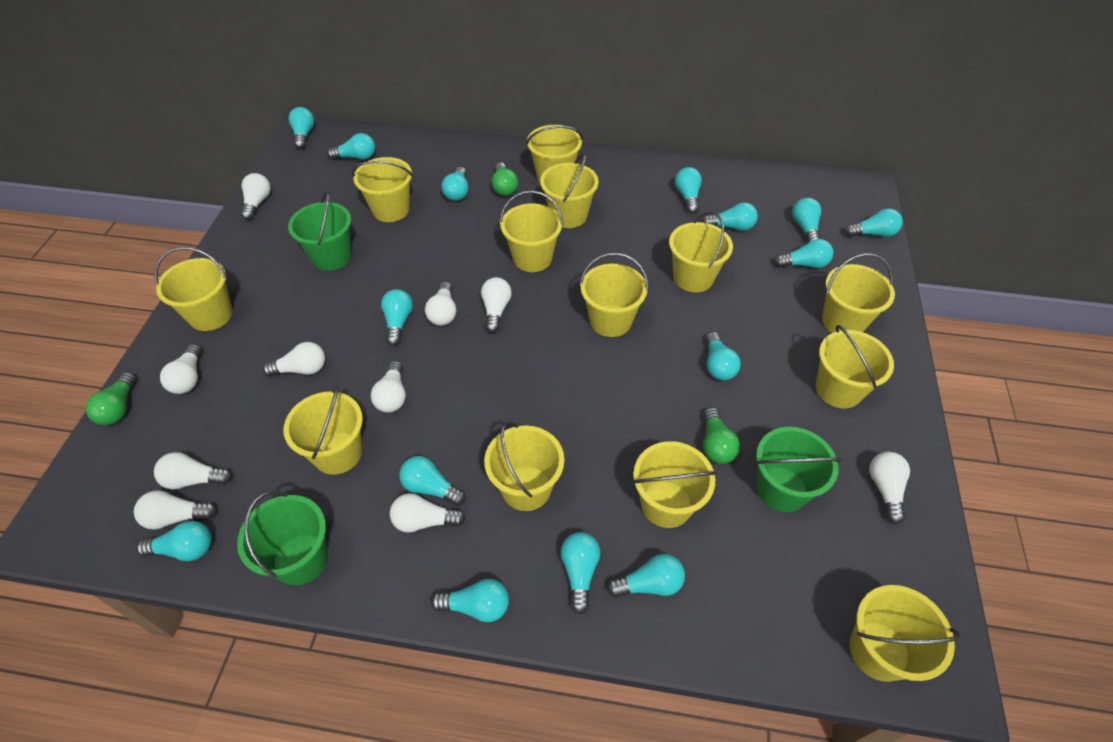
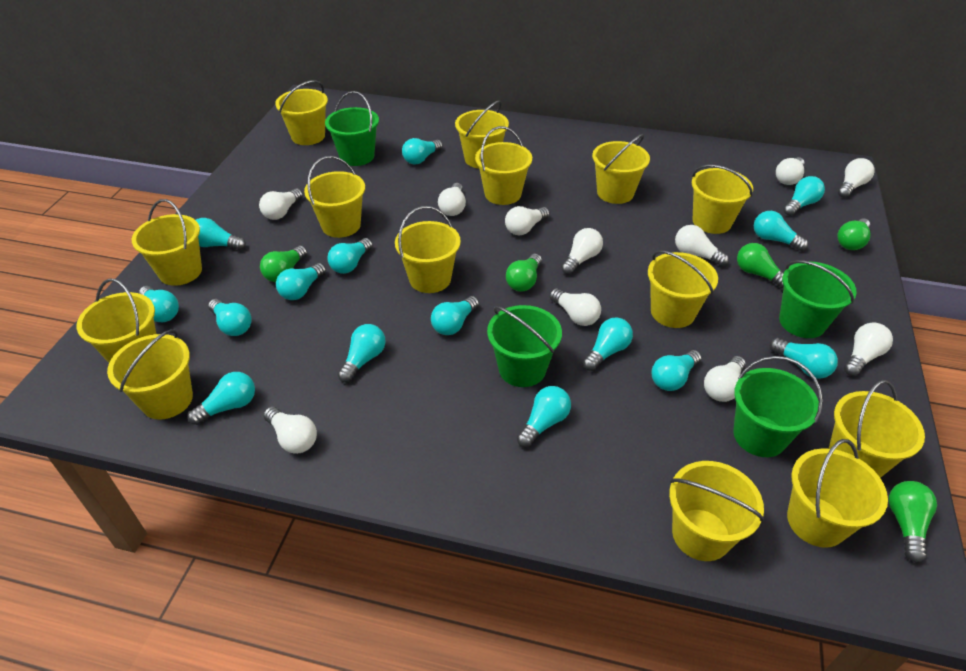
green bucket: 3 -> 4
green light bulb: 3 -> 5
white light bulb: 10 -> 11
yellow bucket: 13 -> 14

